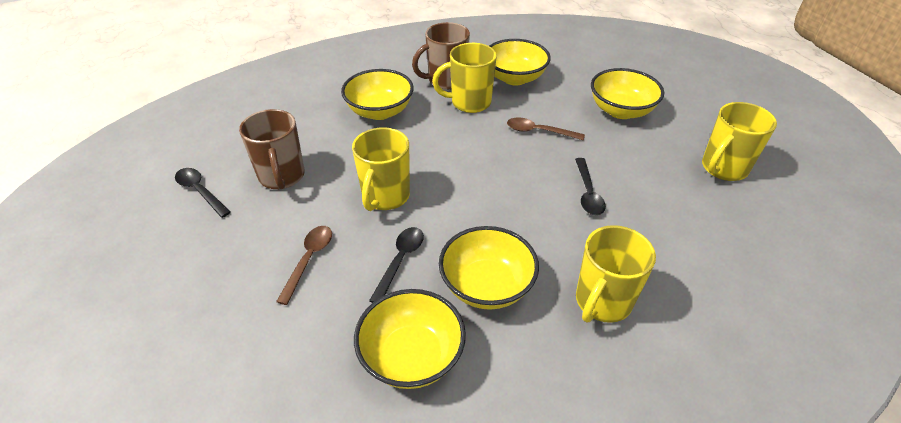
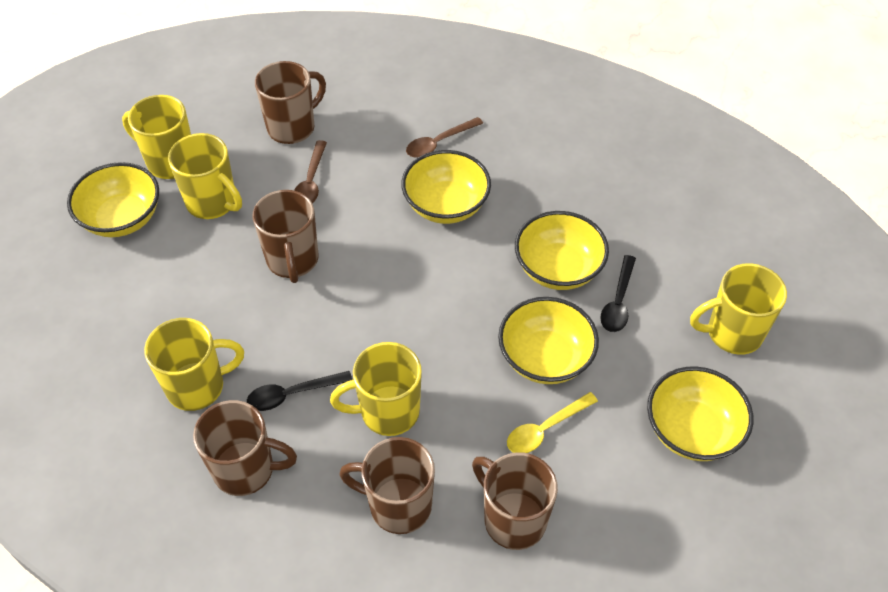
black spoon: 3 -> 2
brown mug: 2 -> 5
yellow mug: 4 -> 5
yellow spoon: 0 -> 1

